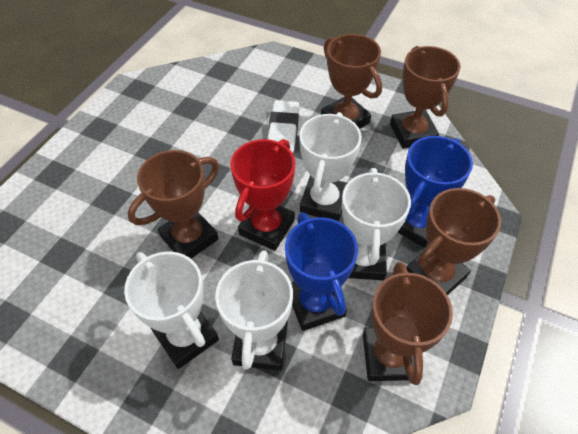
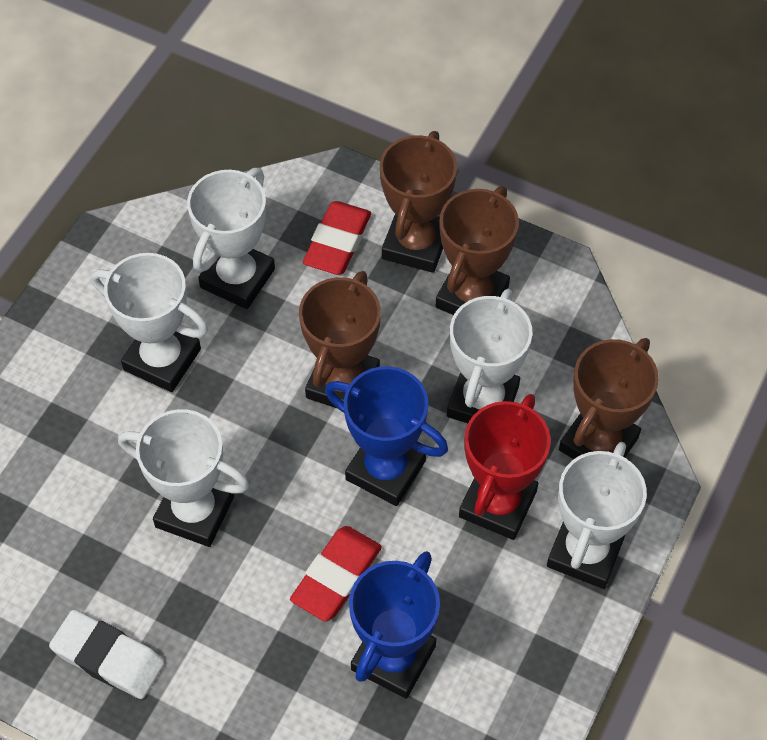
brown trophy: 5 -> 4
red eraser: 0 -> 2
white trophy: 4 -> 5

